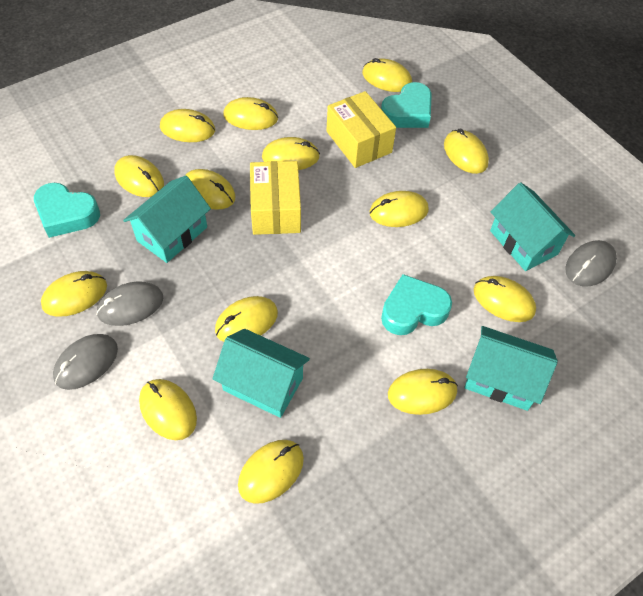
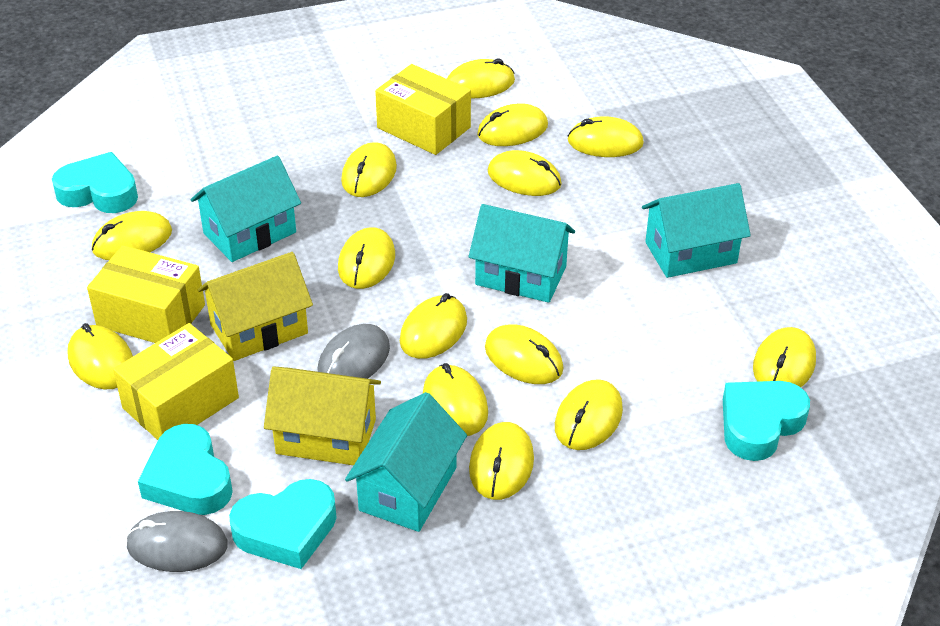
grey mouse: 3 -> 2
turquoise heart: 3 -> 4
yellow box: 2 -> 3
yellow house: 0 -> 2

